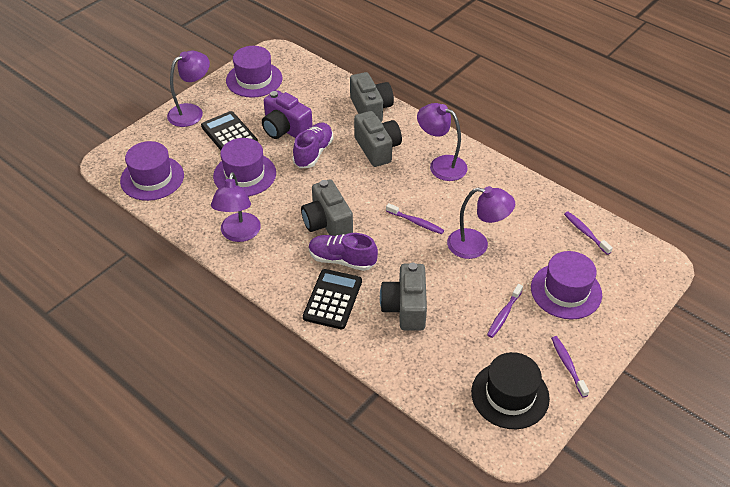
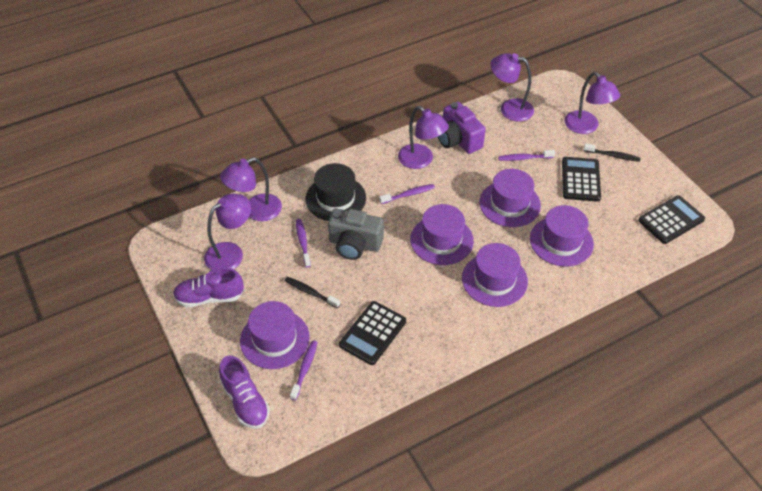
black calculator: 2 -> 3
black toothbrush: 0 -> 2
grey camera: 4 -> 1
purple hat: 4 -> 5
purple lamp: 4 -> 5

